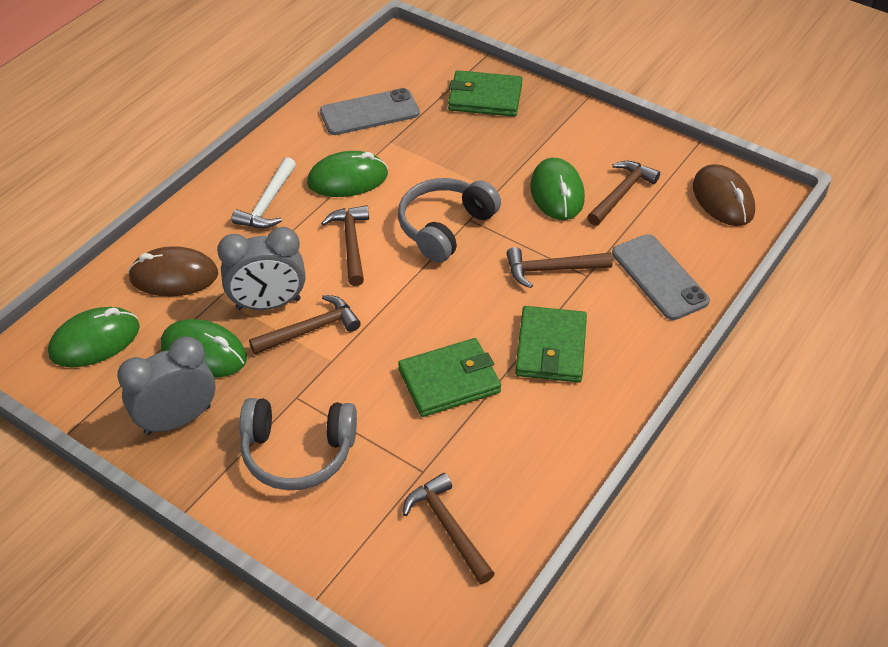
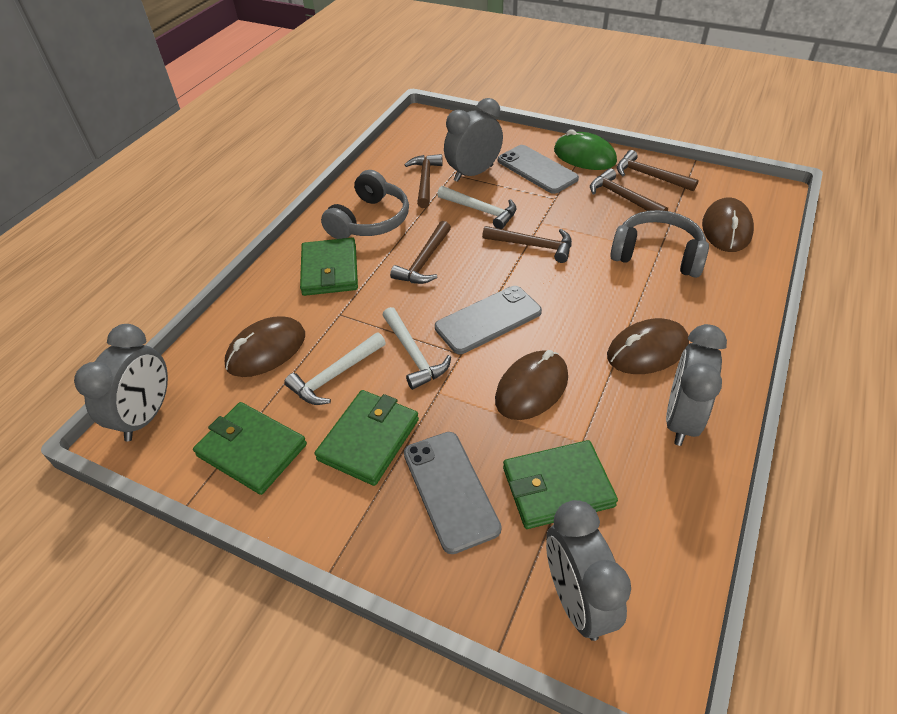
brown mouse: 2 -> 4
green mouse: 4 -> 1
green wallet: 3 -> 4
grey clock: 2 -> 4
grey phone: 2 -> 3
white hammer: 1 -> 3

